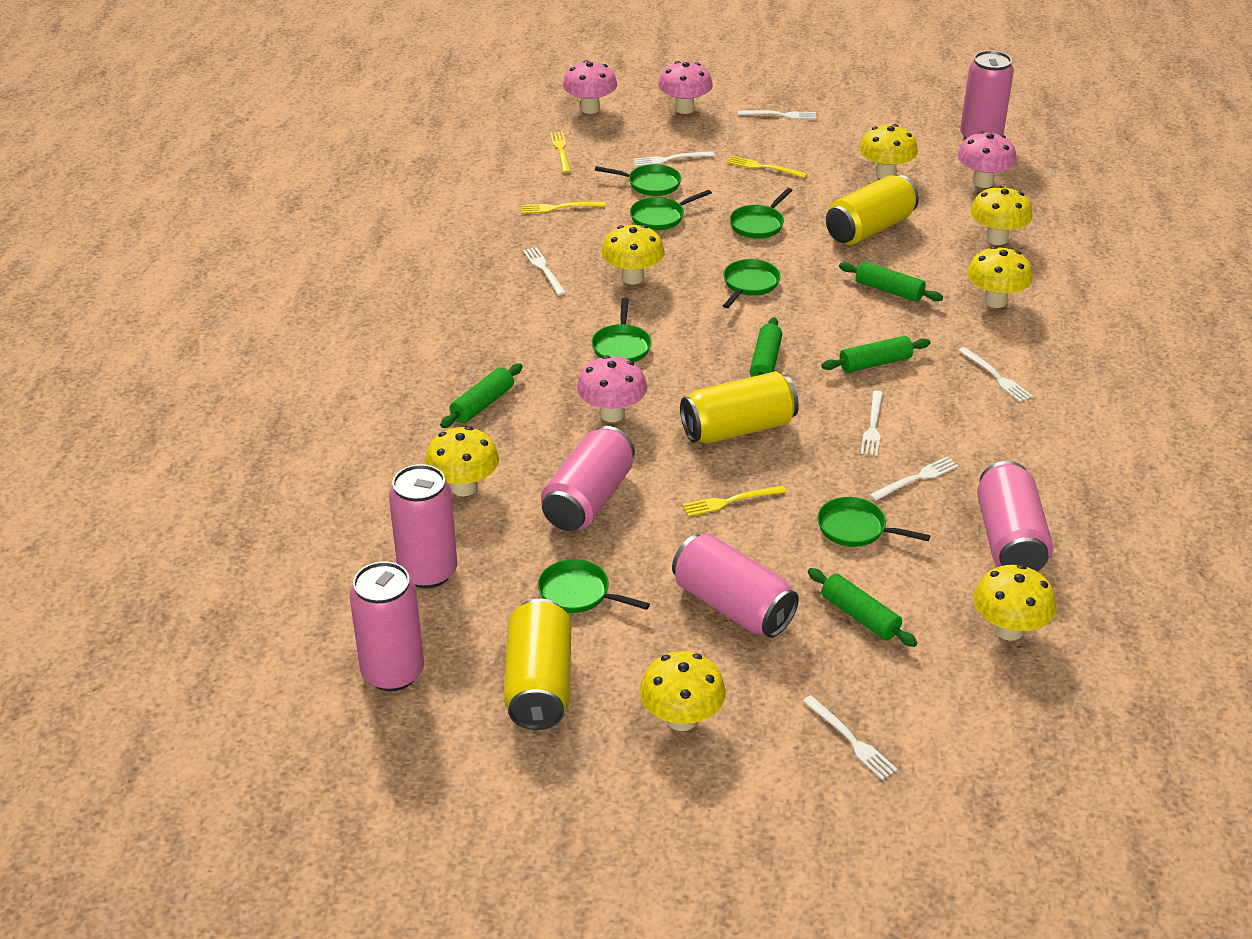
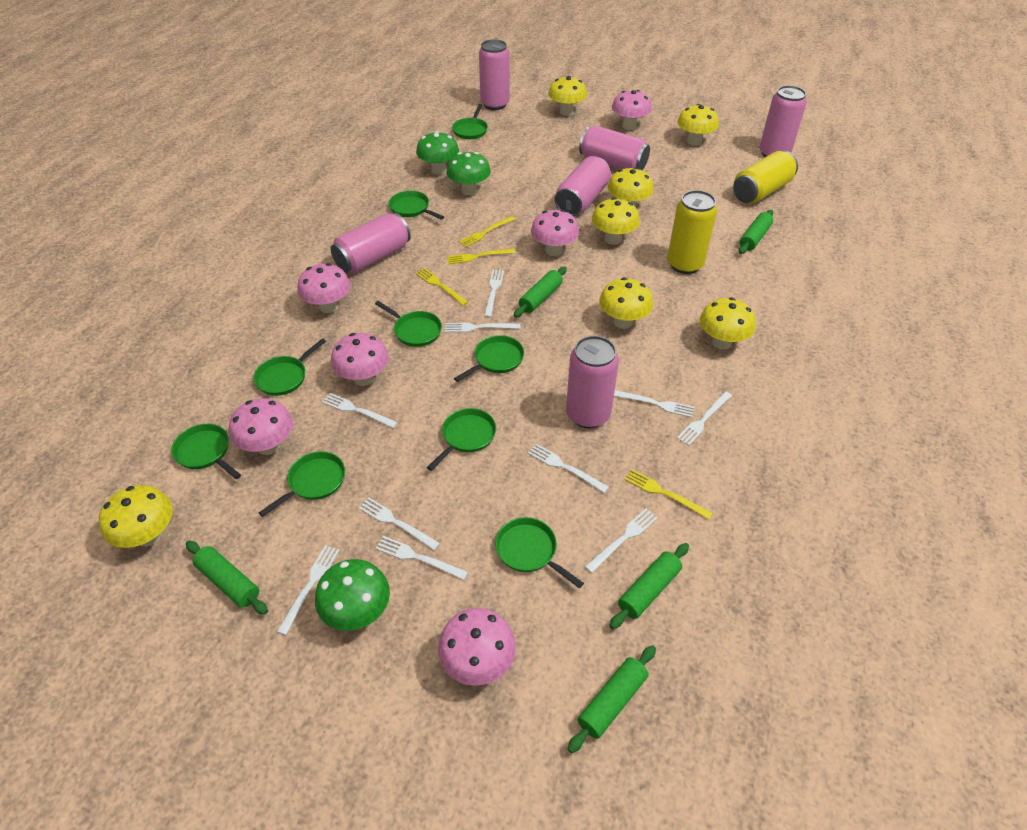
green mushroom: 0 -> 3
green pan: 7 -> 9
pink mushroom: 4 -> 6
white fork: 7 -> 10
yellow can: 3 -> 2

